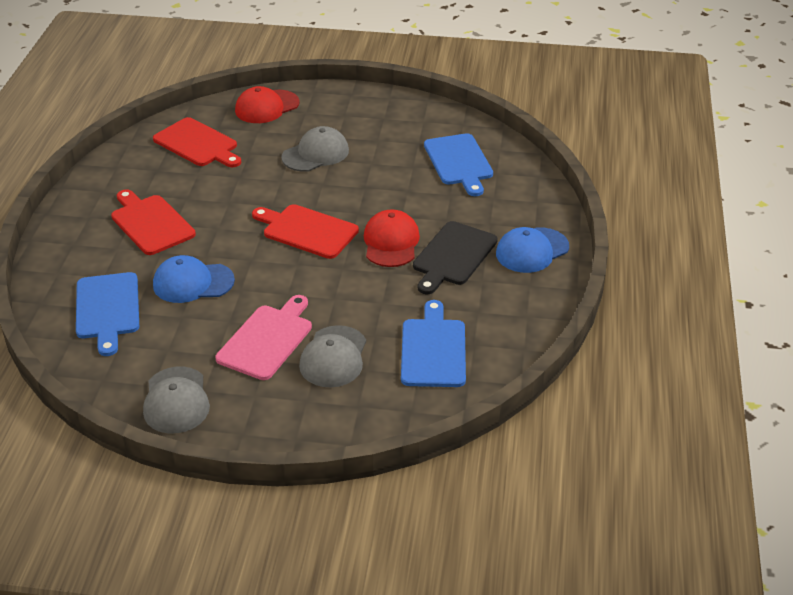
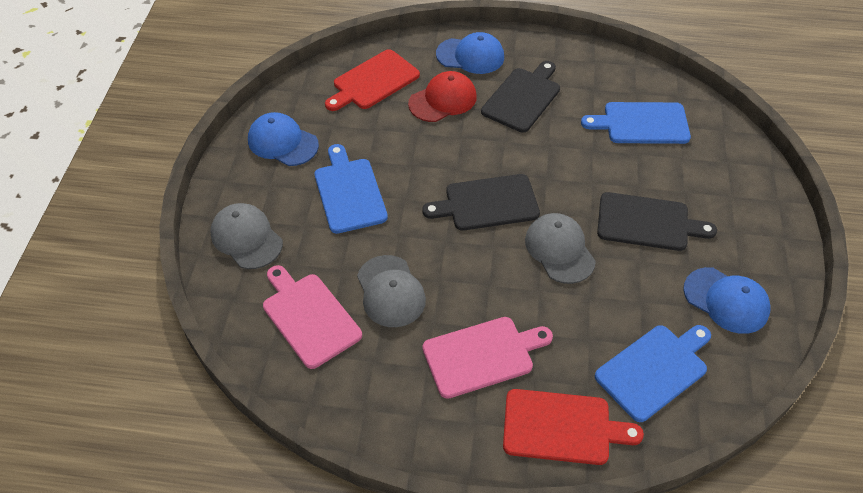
black cutting board: 1 -> 3
blue cap: 2 -> 3
pink cutting board: 1 -> 2
red cap: 2 -> 1
red cutting board: 3 -> 2

